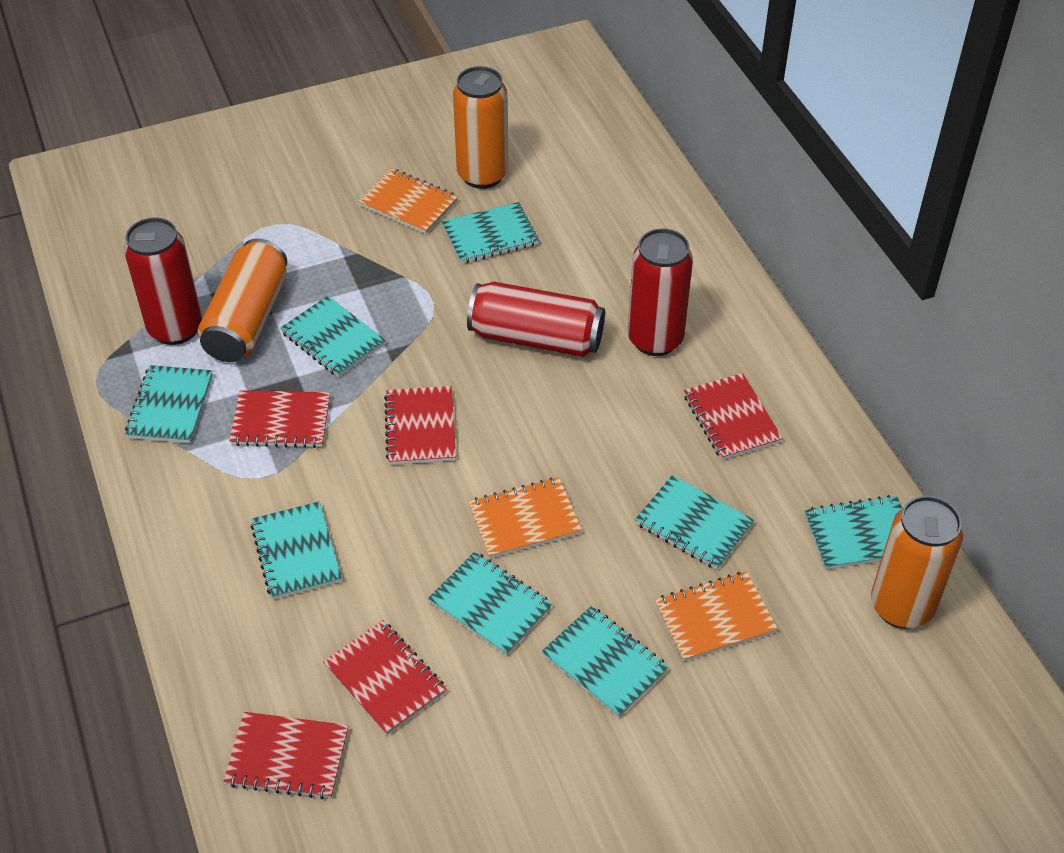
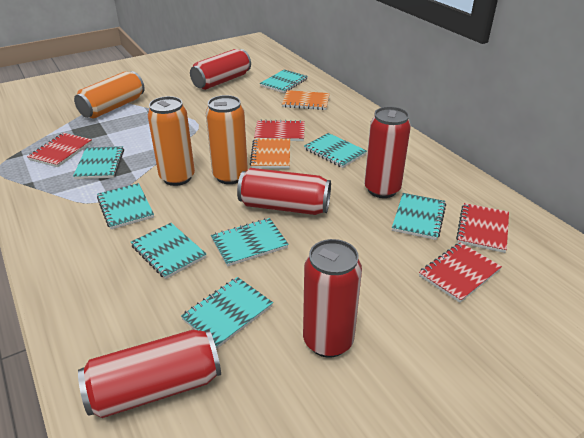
orange notebook: 3 -> 2
red can: 3 -> 5
red notebook: 5 -> 4

